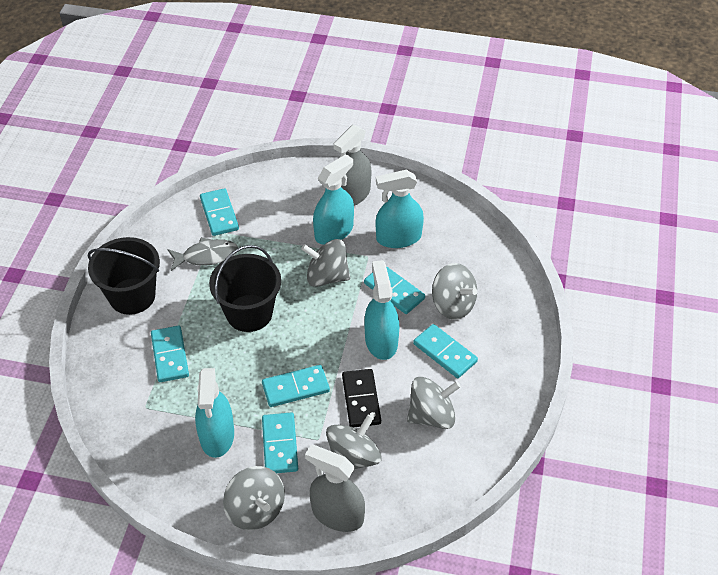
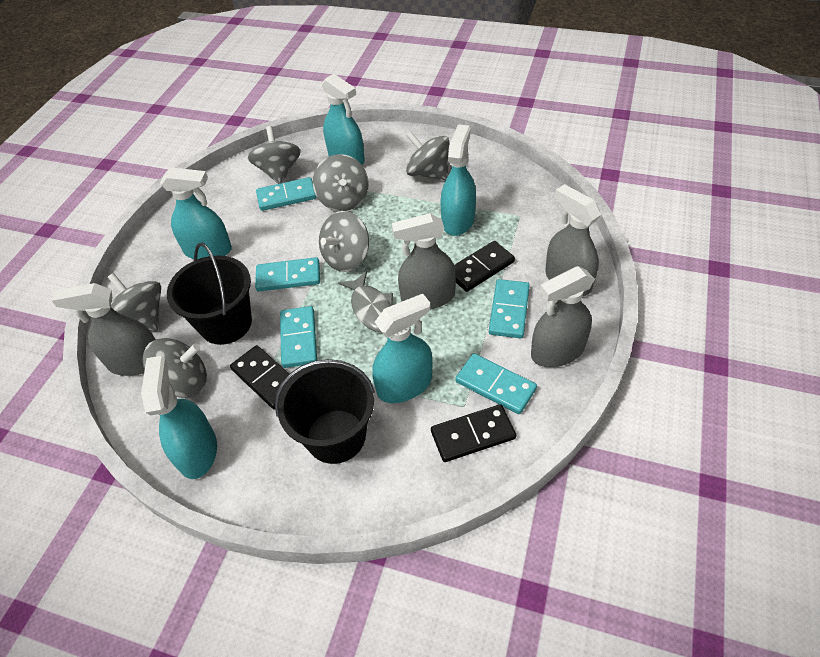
black domino: 1 -> 3
grey spinning top: 5 -> 6
grey spray bottle: 2 -> 4
turquoise domino: 6 -> 5
turquoise spray bottle: 4 -> 5

